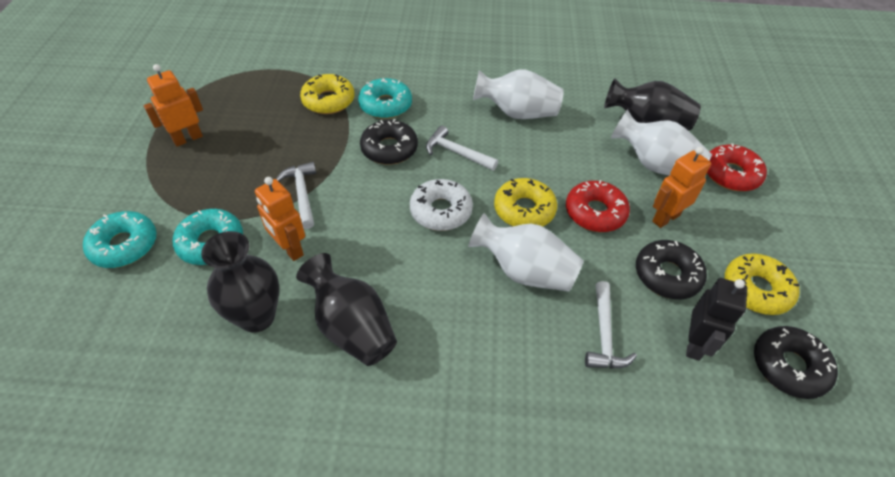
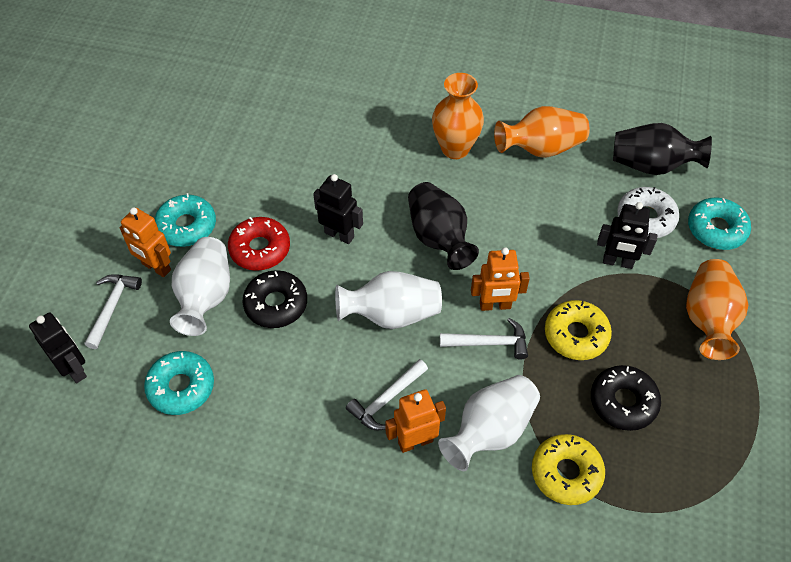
black donut: 3 -> 2
black robot: 1 -> 3
black vase: 3 -> 2
orange vase: 0 -> 3
red donut: 2 -> 1
yellow donut: 3 -> 2

